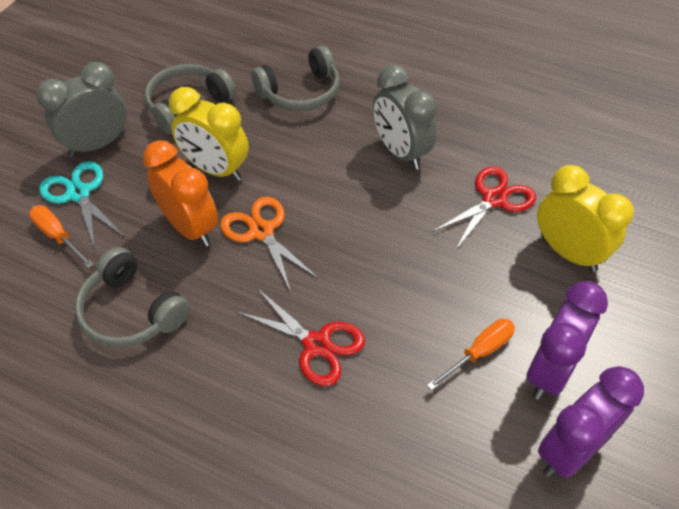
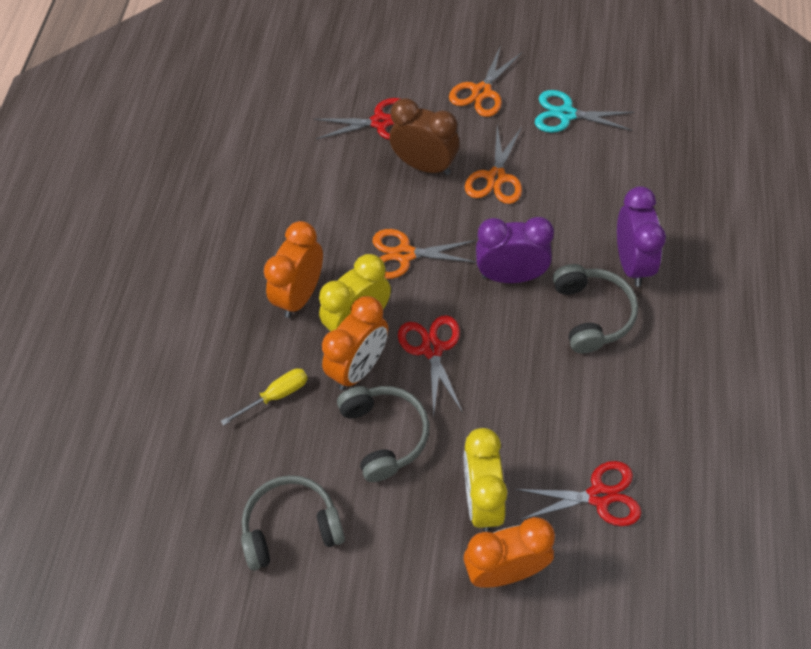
brown clock: 0 -> 1
grey clock: 2 -> 0
orange clock: 1 -> 3
orange scissors: 1 -> 3
orange screwdriver: 2 -> 0
red scissors: 2 -> 3
yellow screwdriver: 0 -> 1

